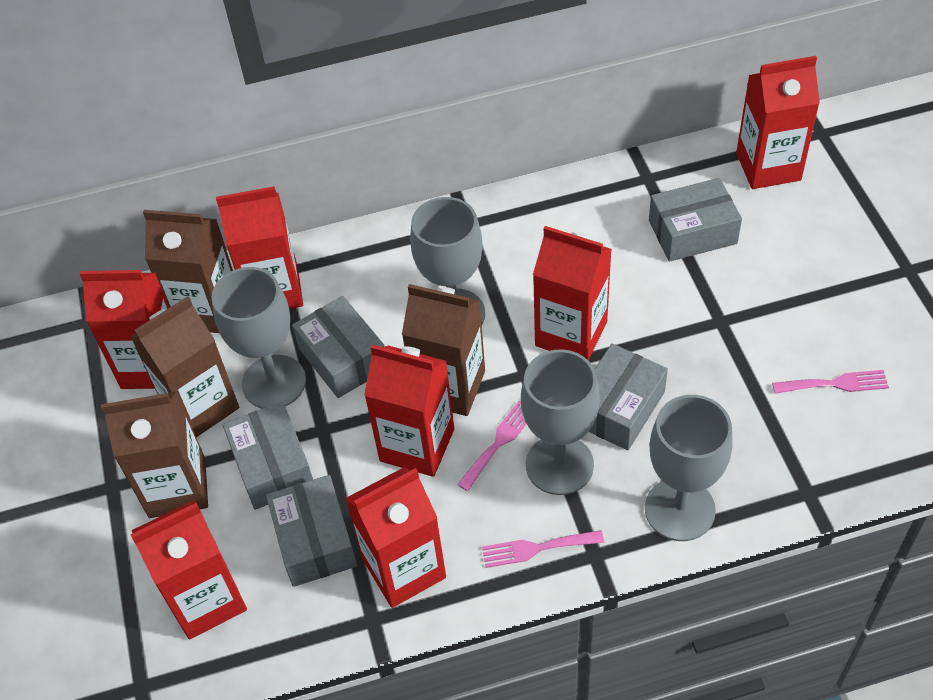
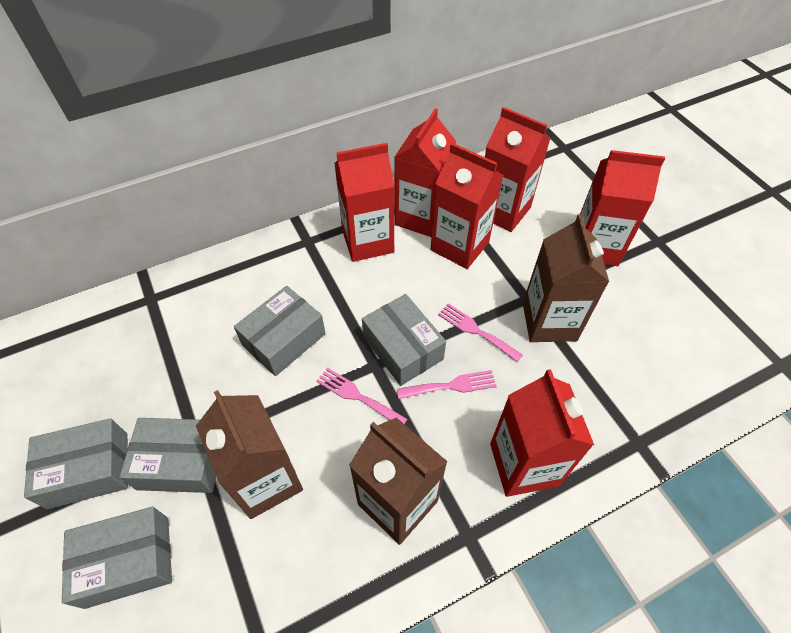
brown carton: 4 -> 3
grey goblet: 4 -> 0
red carton: 7 -> 6

